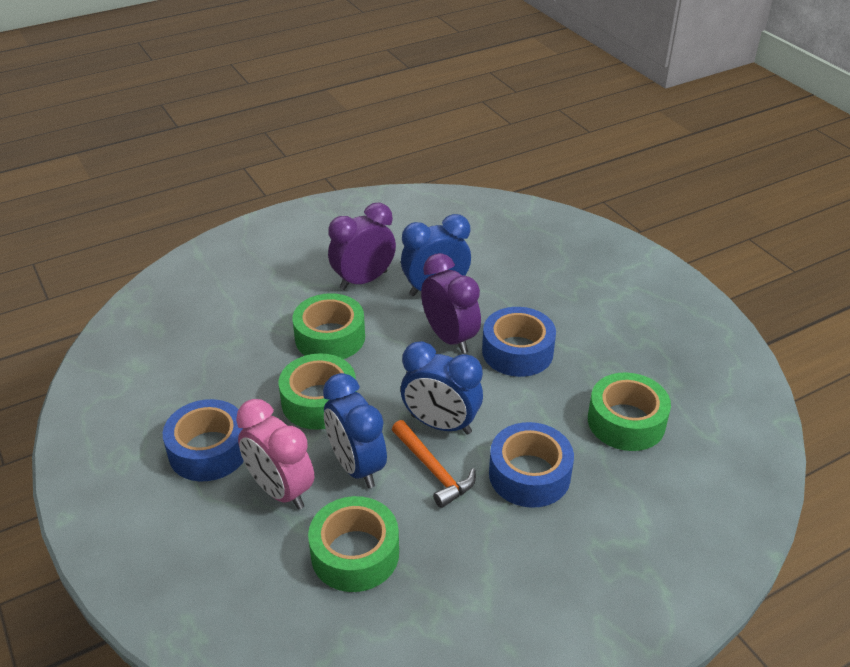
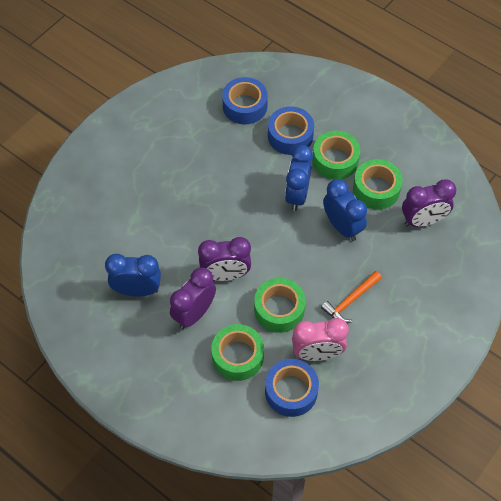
purple clock: 2 -> 3

